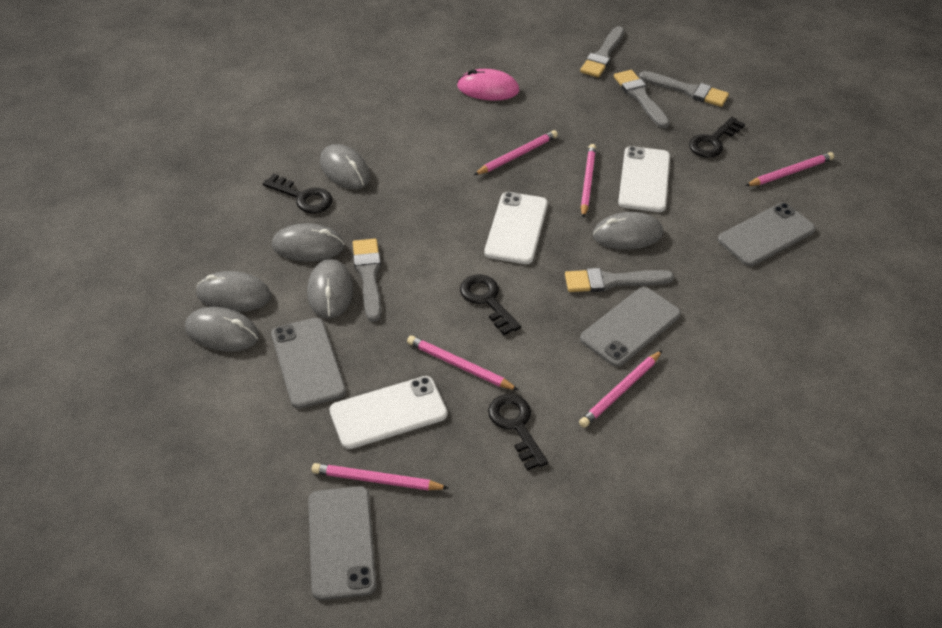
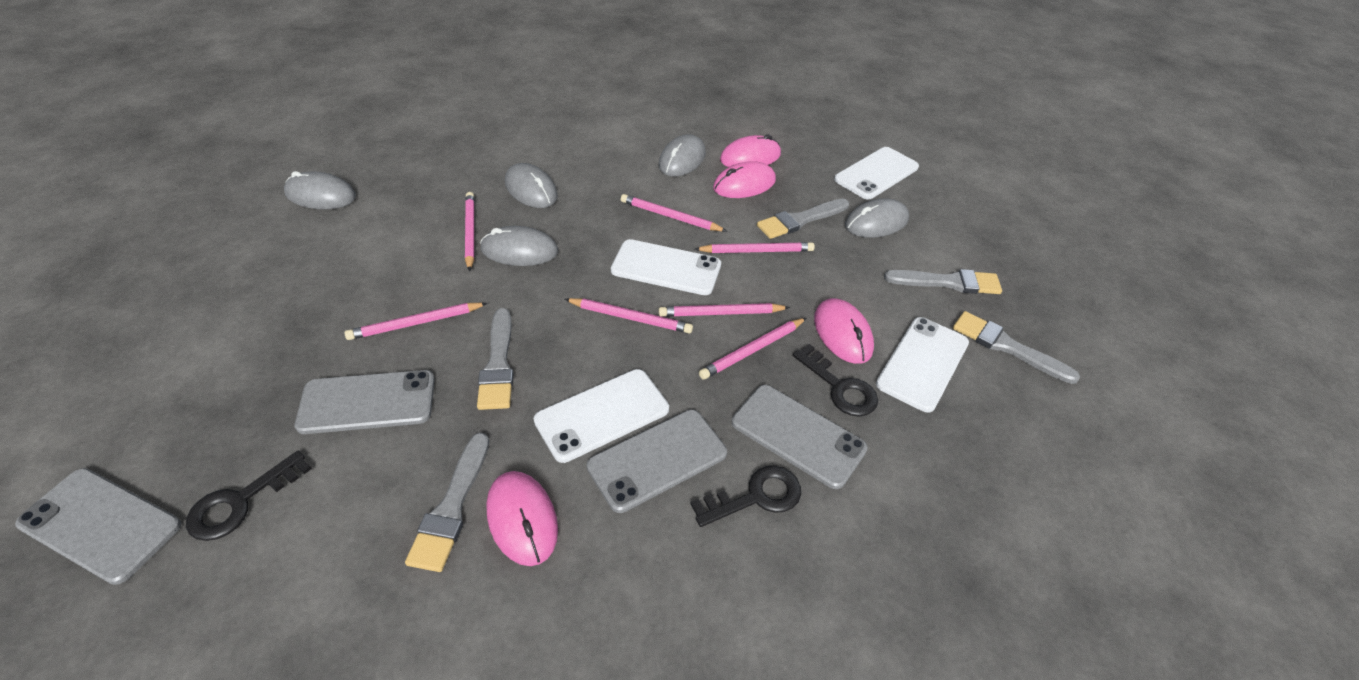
black key: 4 -> 3
grey mouse: 6 -> 5
pink mouse: 1 -> 4
pink pencil: 6 -> 7
white phone: 3 -> 4

